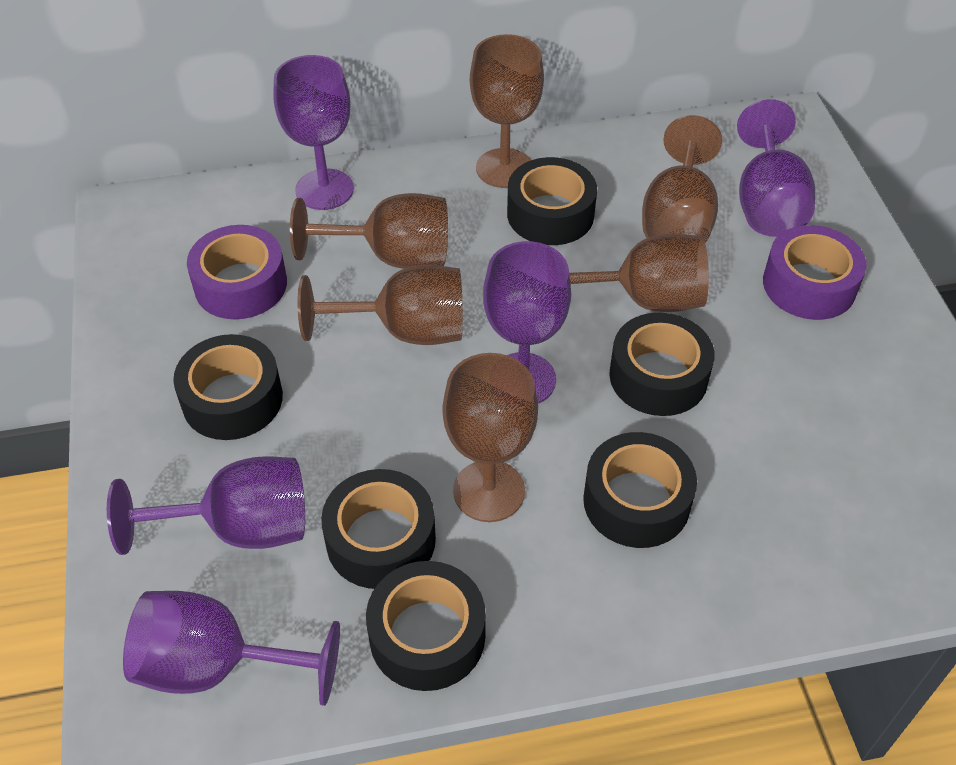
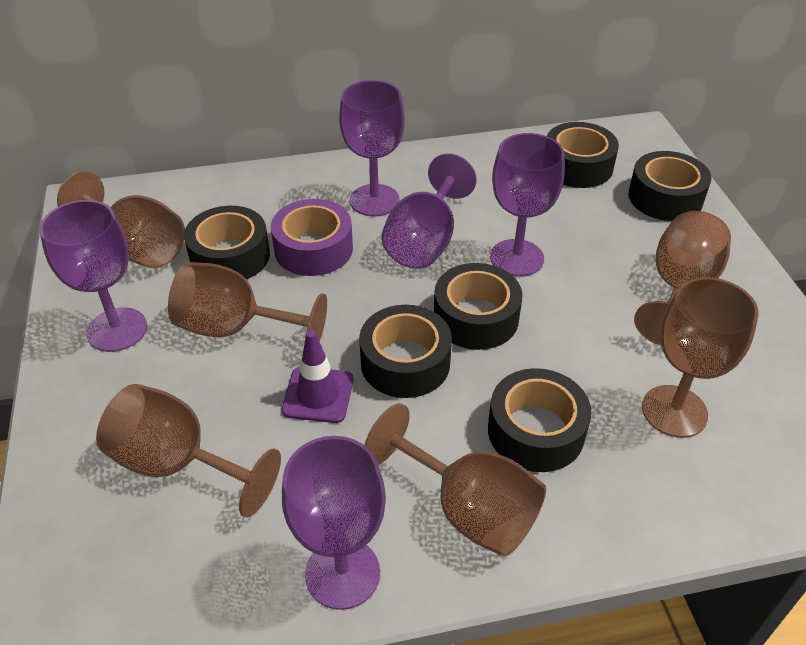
purple tape: 2 -> 1
purple traffic cone: 0 -> 1

